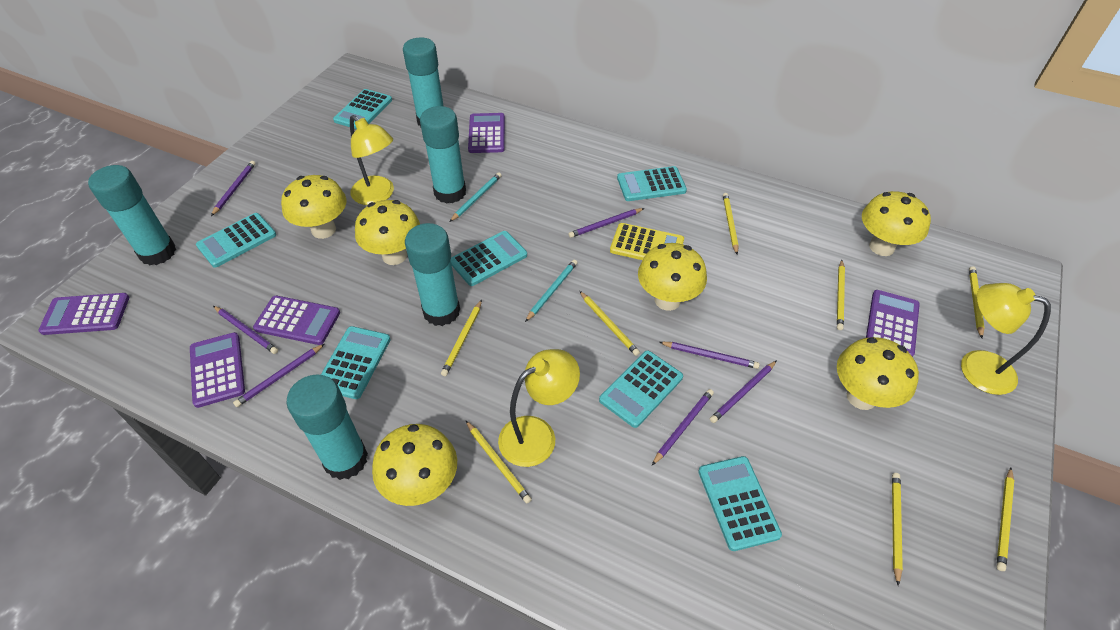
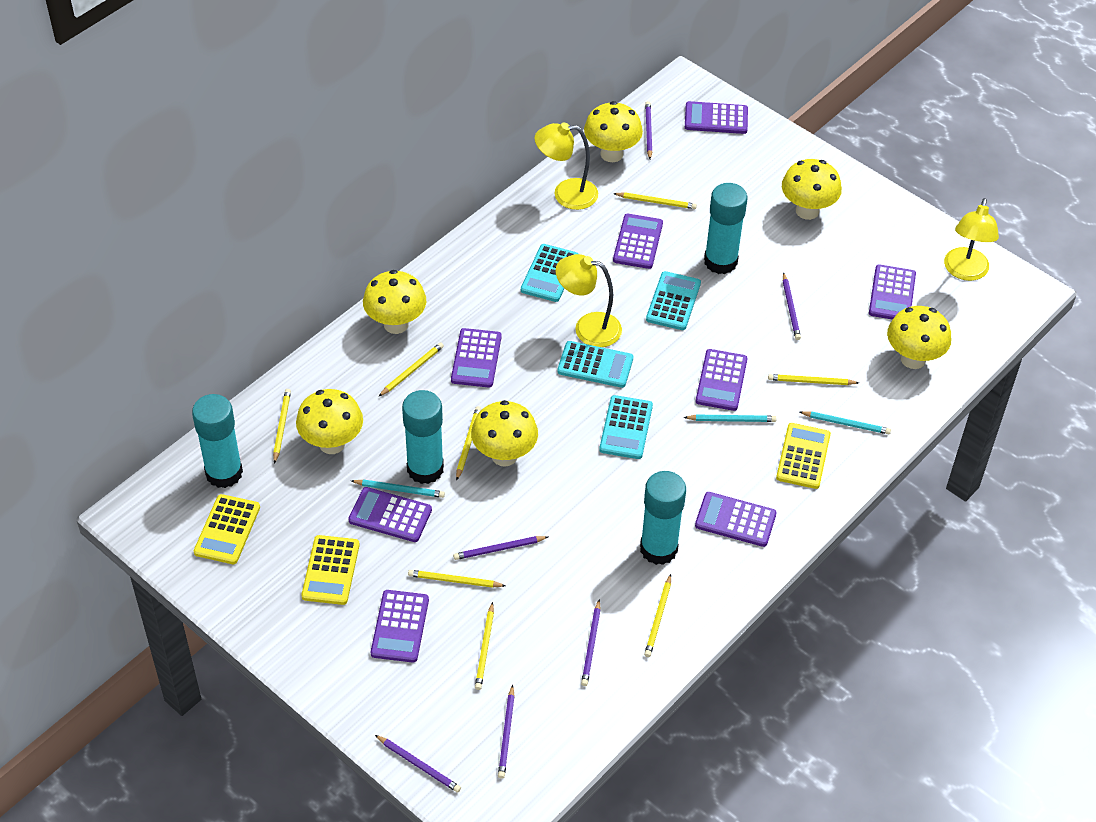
purple calculator: 5 -> 8
purple pencil: 7 -> 6
turquoise calculator: 7 -> 4
turquoise glue stick: 5 -> 4
turquoise pencil: 2 -> 3
yellow calculator: 1 -> 3

